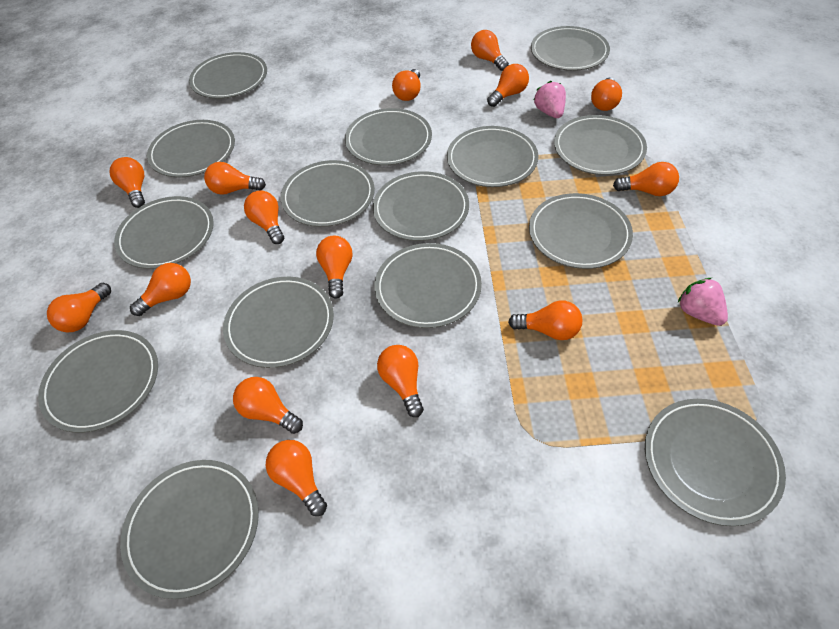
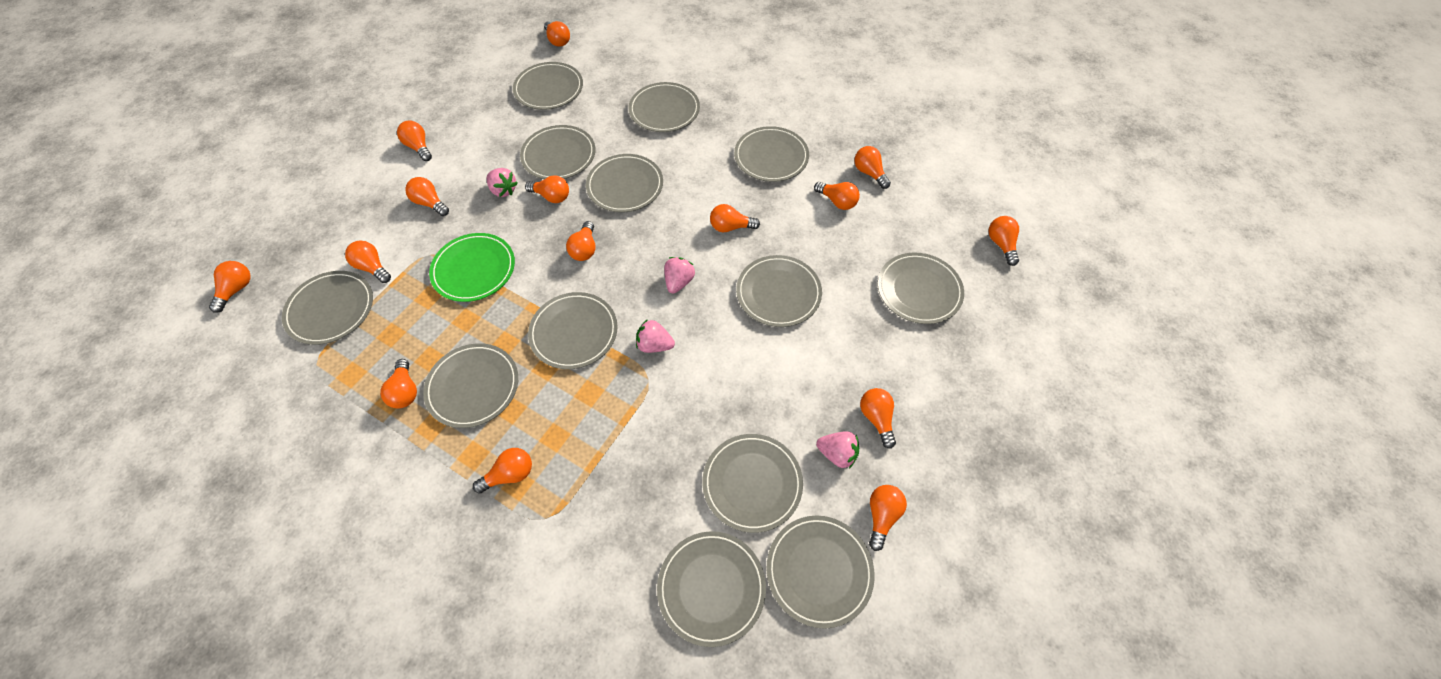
green plate: 0 -> 1
grey plate: 15 -> 13
pink strawberry: 2 -> 4

